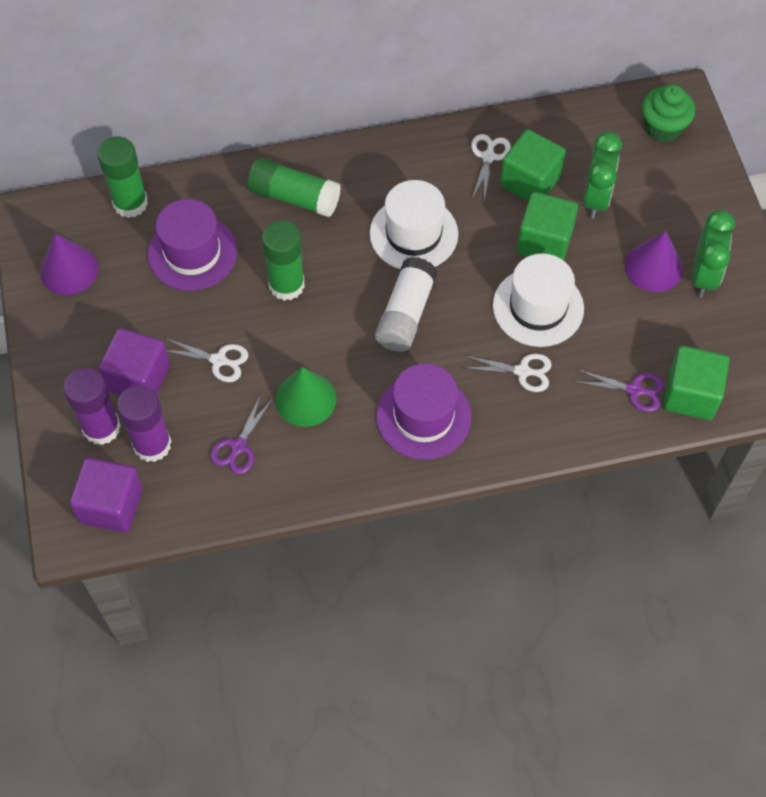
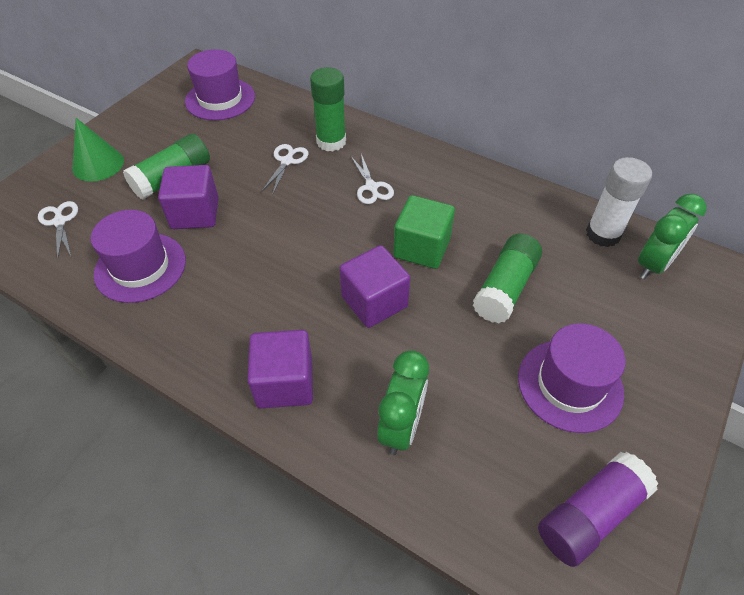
green cube: 3 -> 1
green cupcake: 1 -> 0
purple cone: 2 -> 0
purple cube: 2 -> 3
purple glue stick: 2 -> 1
purple hat: 2 -> 3
purple scissors: 2 -> 0
white hat: 2 -> 0

